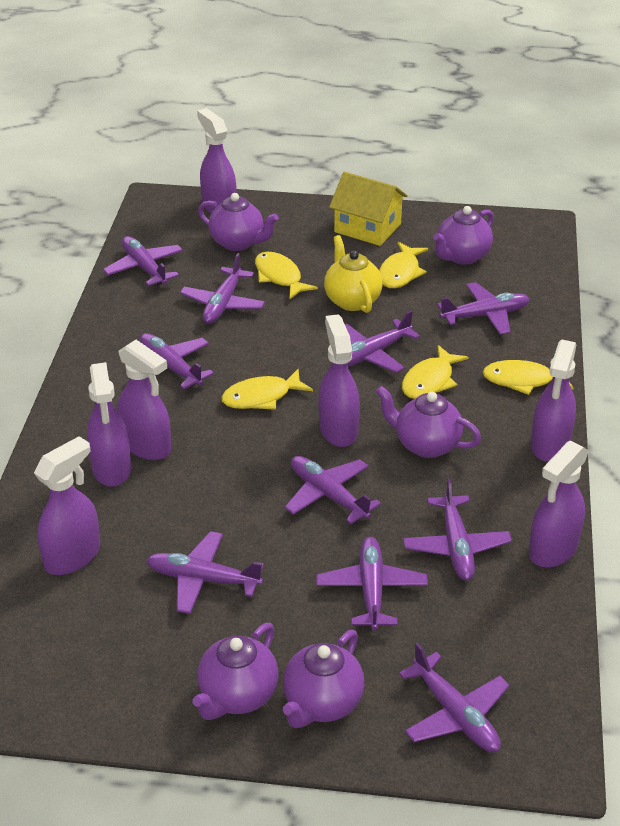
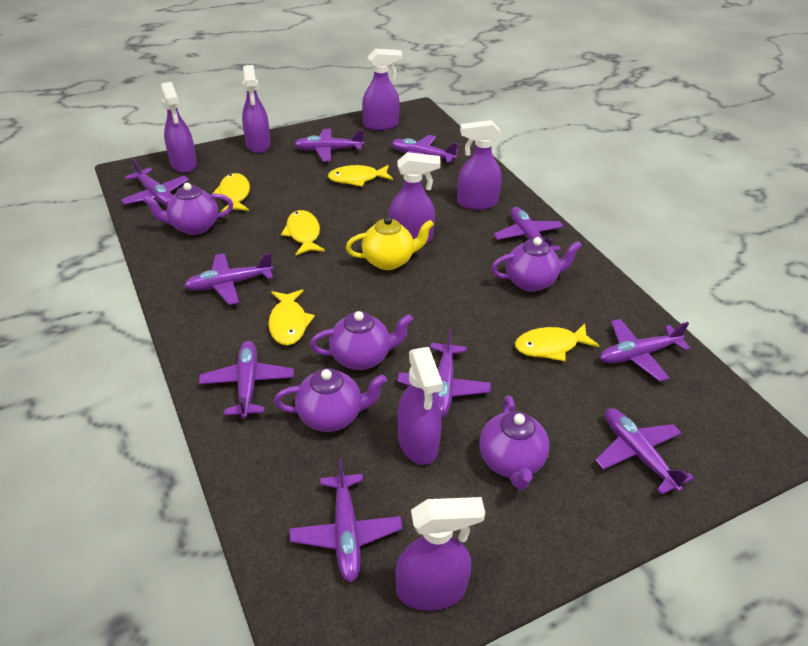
yellow house: 1 -> 0

